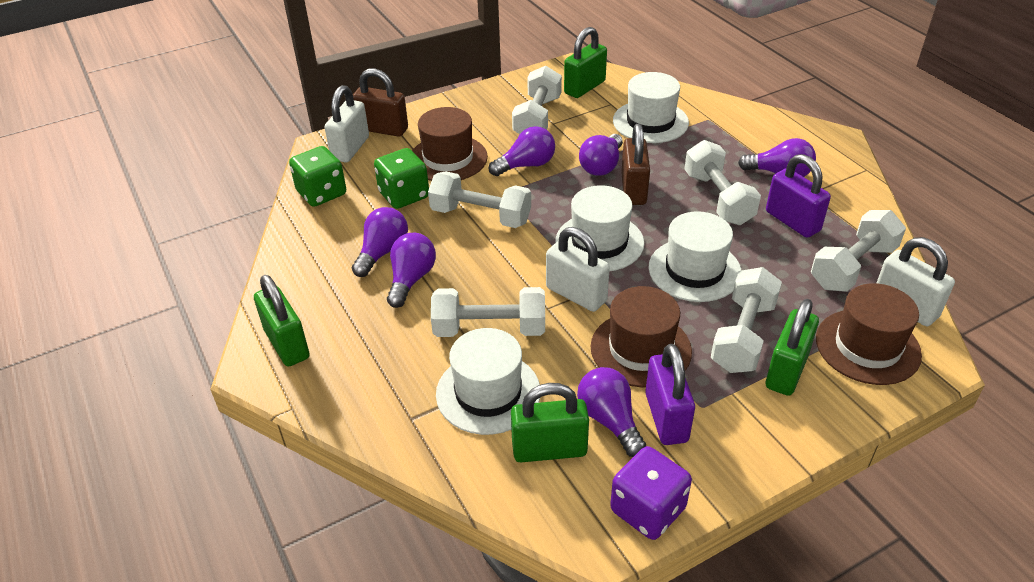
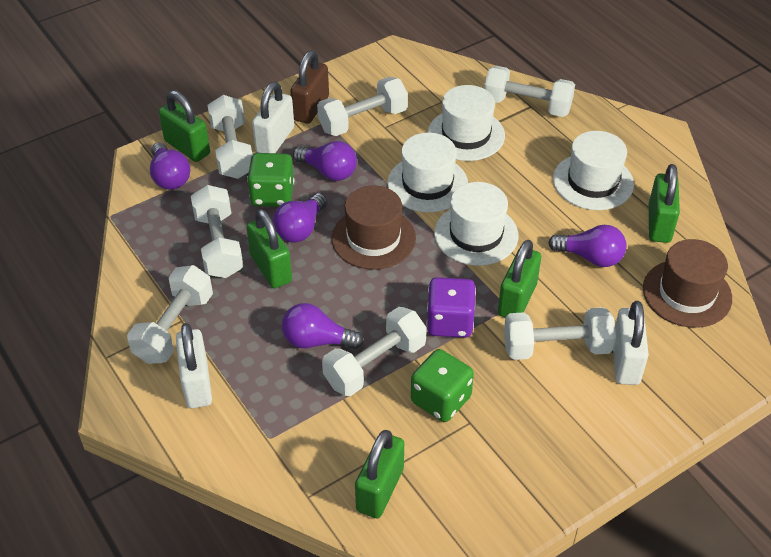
brown hat: 3 -> 2
brown padlock: 2 -> 1
green padlock: 4 -> 5
purple light bulb: 6 -> 5
purple padlock: 2 -> 0
white dumbbell: 6 -> 7

